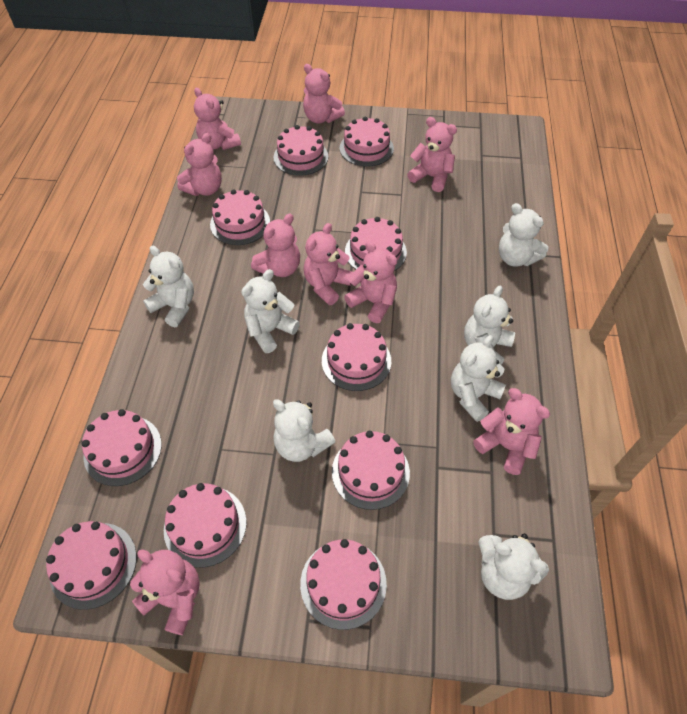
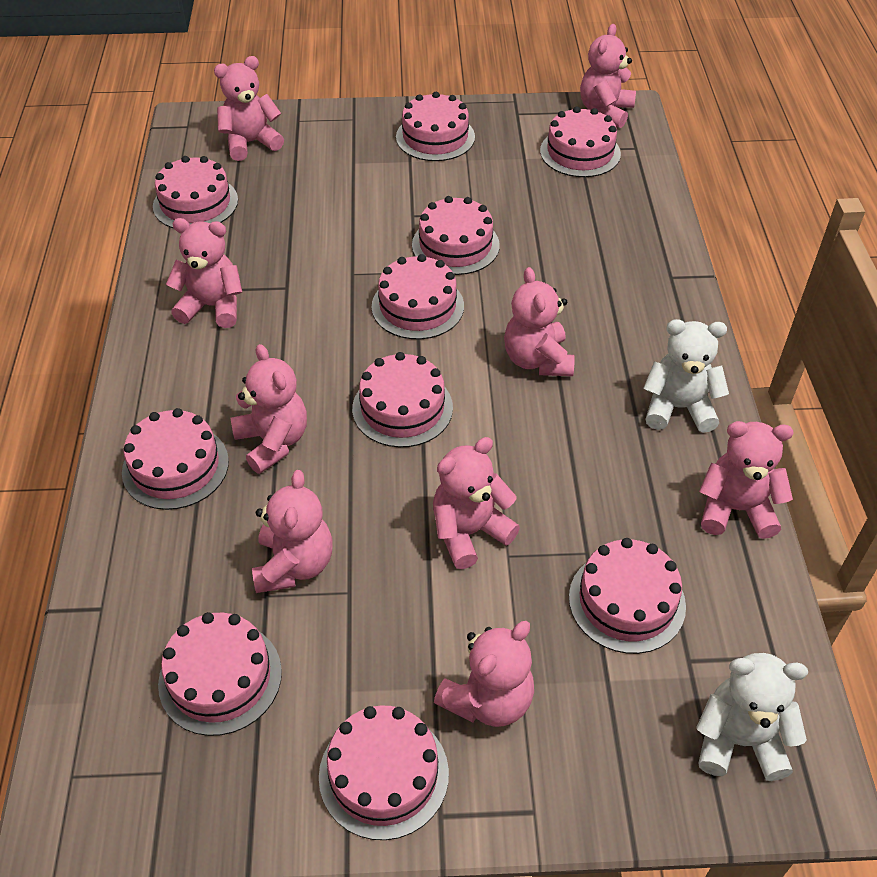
white teddy bear: 7 -> 2

